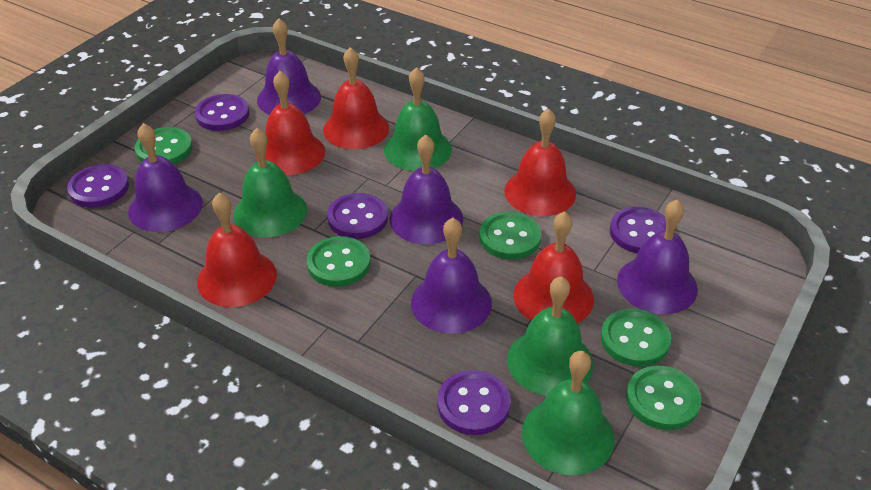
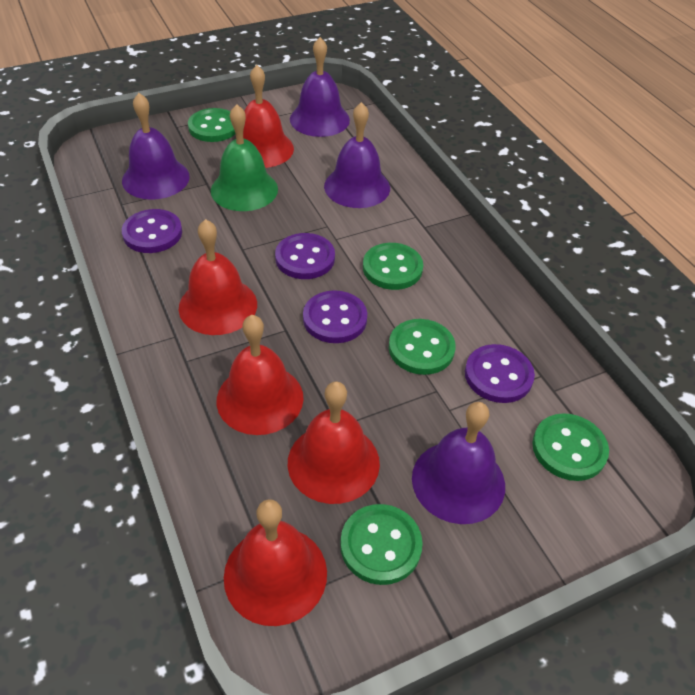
green bell: 4 -> 1
purple bell: 5 -> 4
purple button: 5 -> 4

